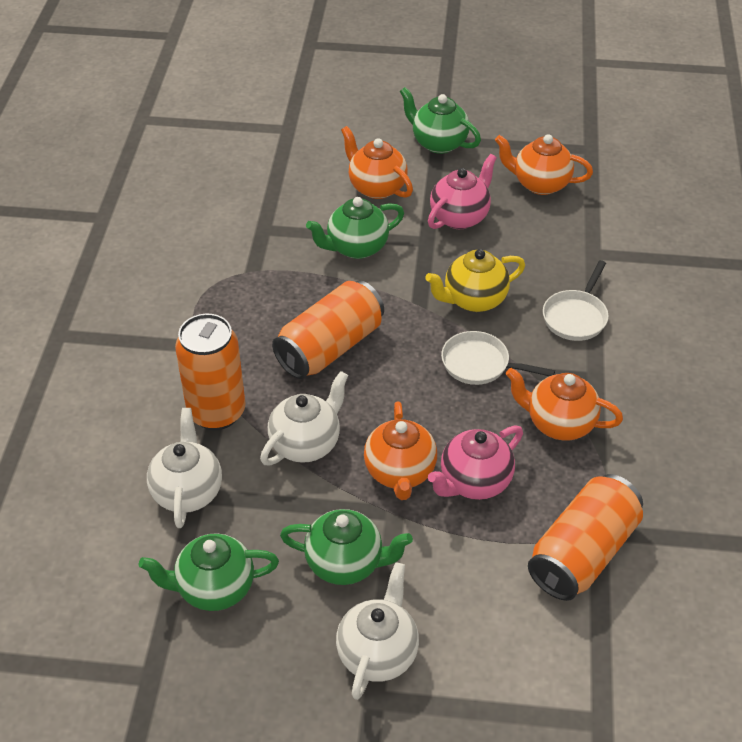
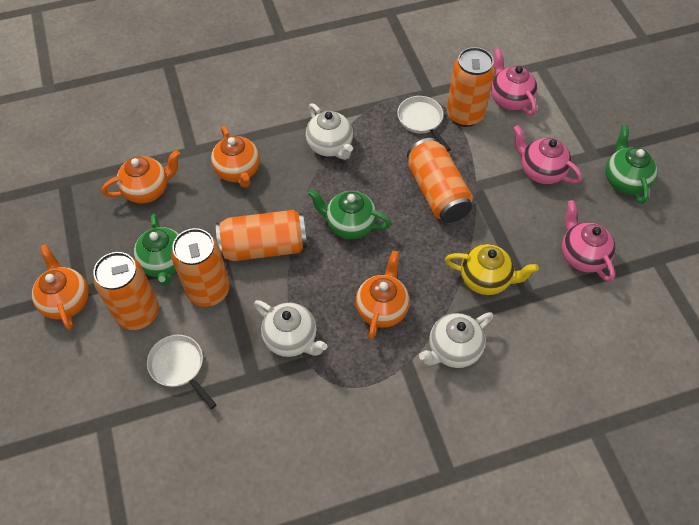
green teapot: 4 -> 3
orange can: 3 -> 5
pink teapot: 2 -> 3

